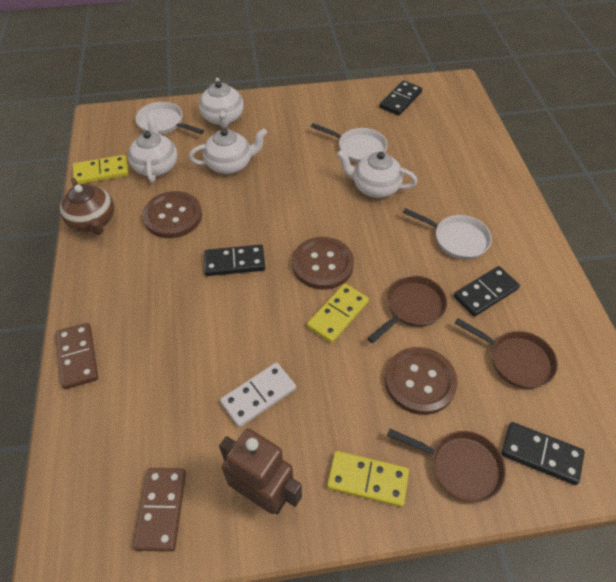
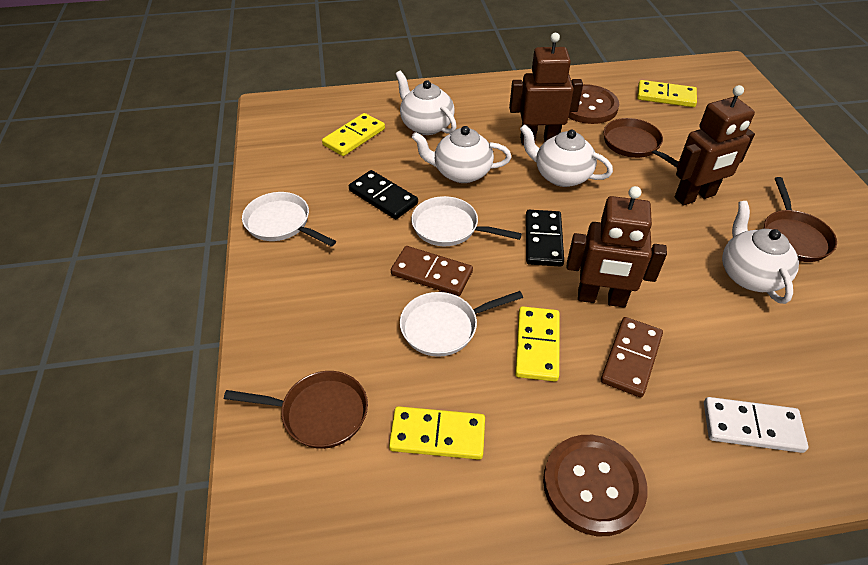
black domino: 4 -> 2
brown button: 3 -> 2
brown robot: 1 -> 3
brown teapot: 1 -> 0
yellow domino: 3 -> 4

